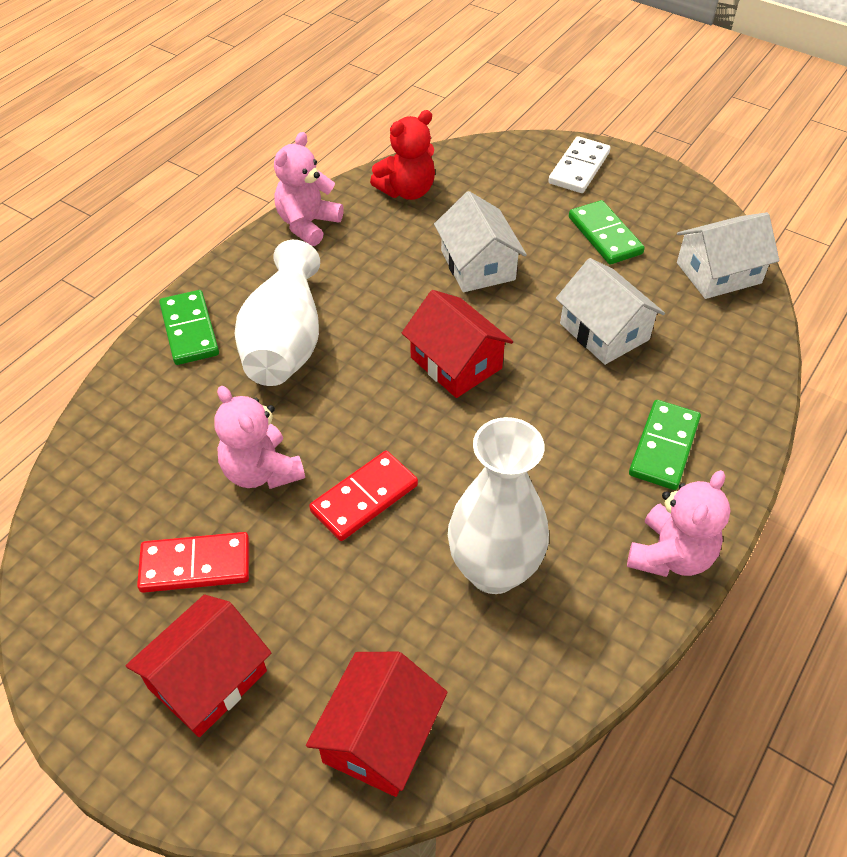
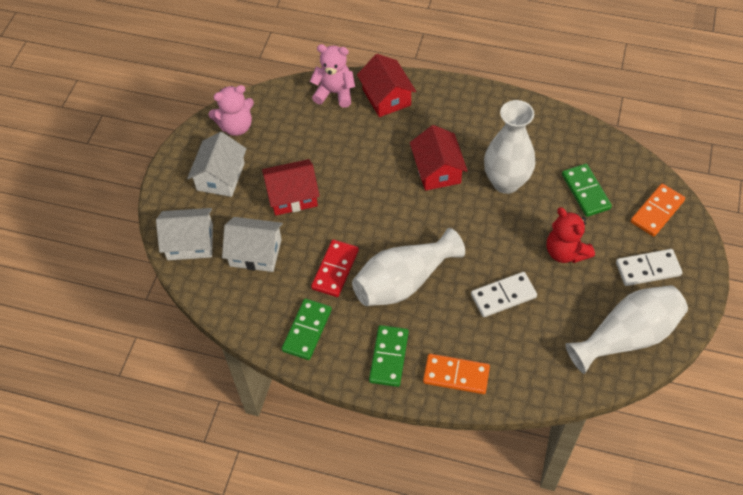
orange domino: 0 -> 2
pink teddy bear: 3 -> 2
red domino: 2 -> 1
white domino: 1 -> 2
white vase: 2 -> 3

